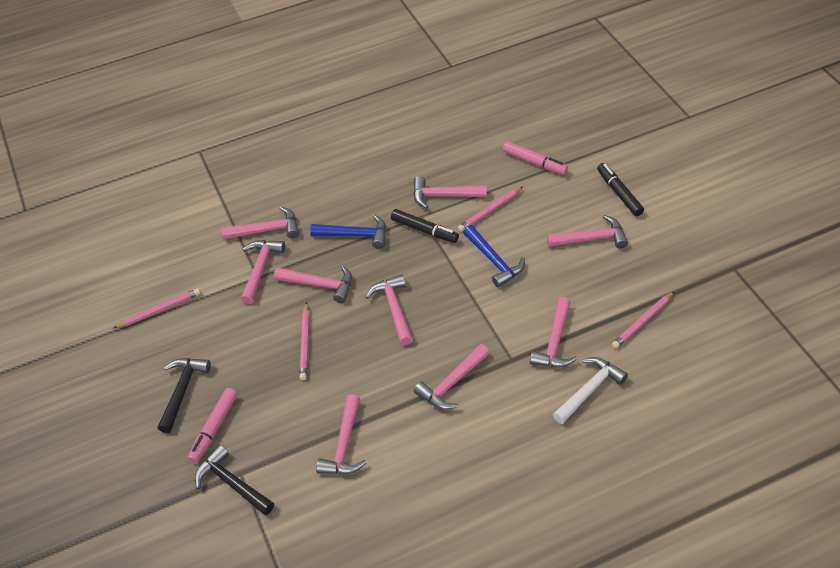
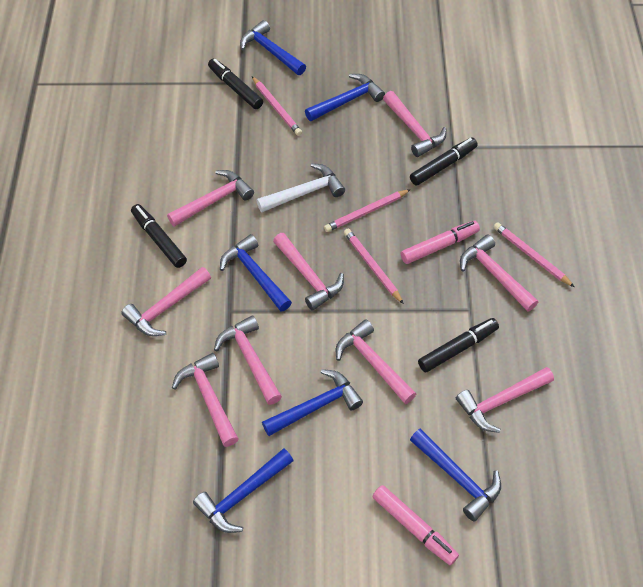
black hammer: 2 -> 0
black marker: 2 -> 4
blue hammer: 2 -> 6

